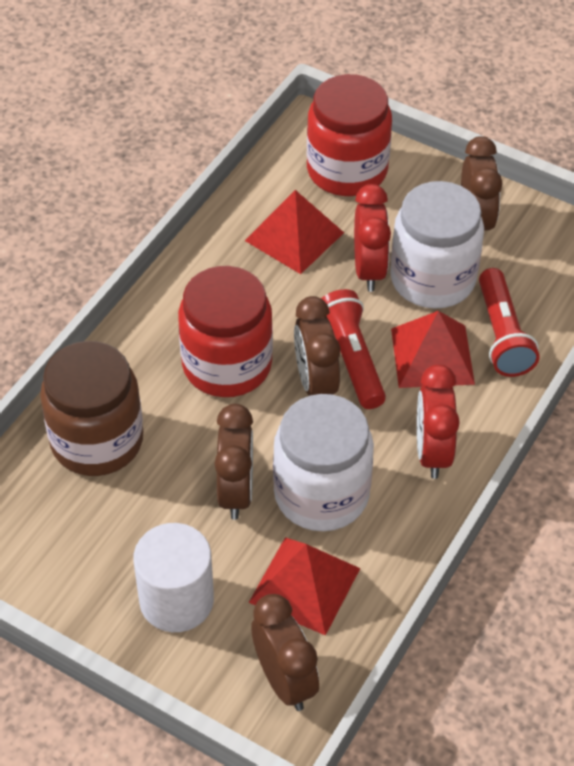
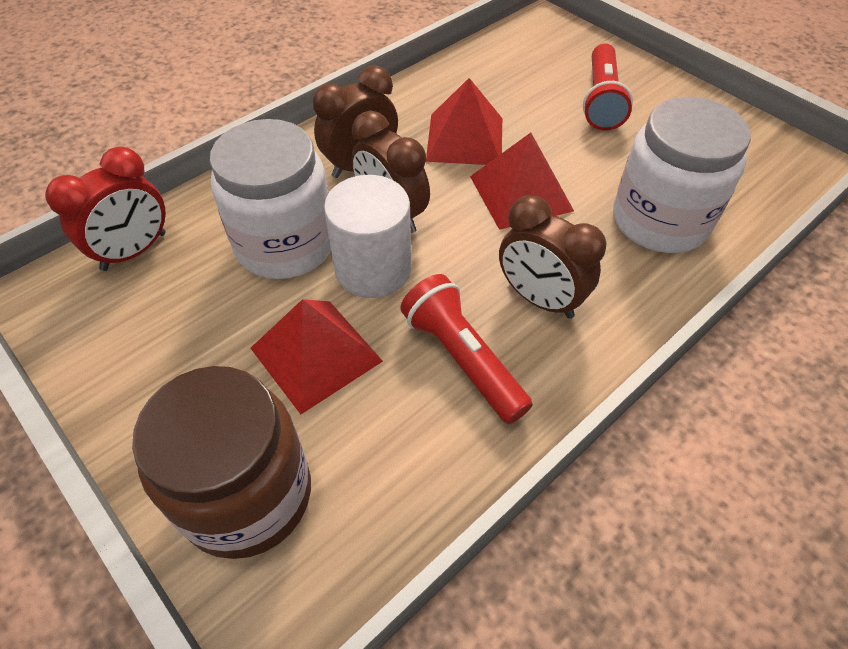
brown clock: 4 -> 3
red clock: 2 -> 1
red jar: 2 -> 0

